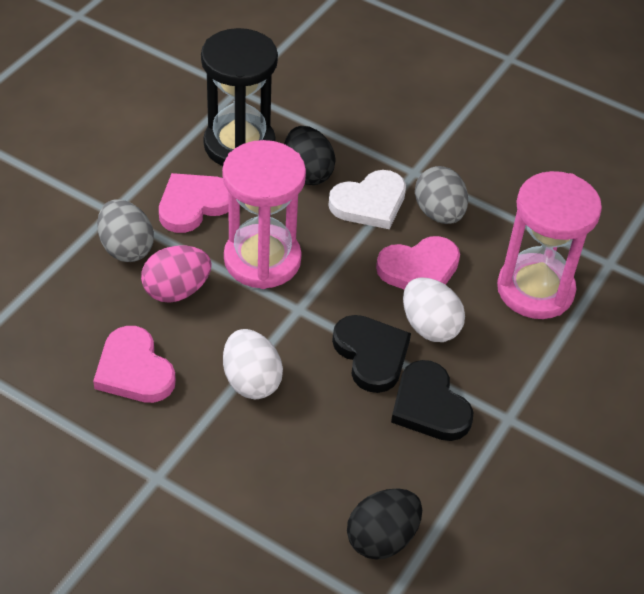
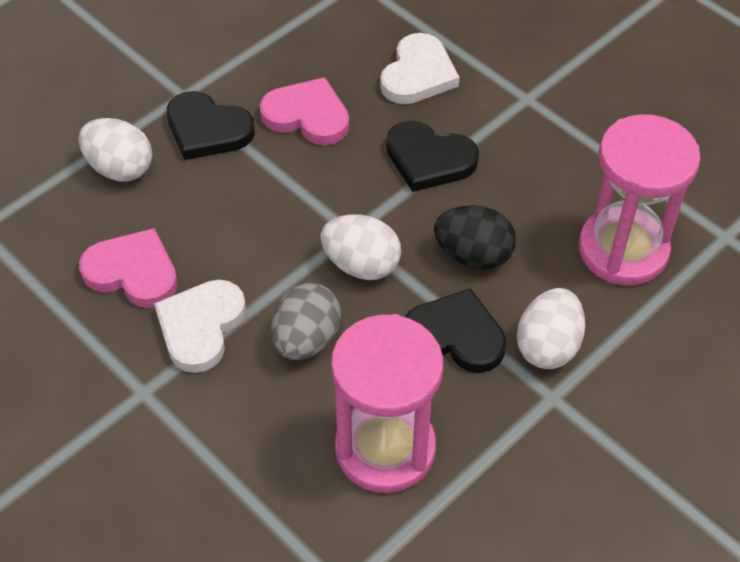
black egg: 2 -> 1
black heart: 2 -> 3
black hourglass: 1 -> 0
grey egg: 2 -> 1
pink egg: 1 -> 0
pink heart: 3 -> 2
white egg: 2 -> 3
white heart: 1 -> 2

